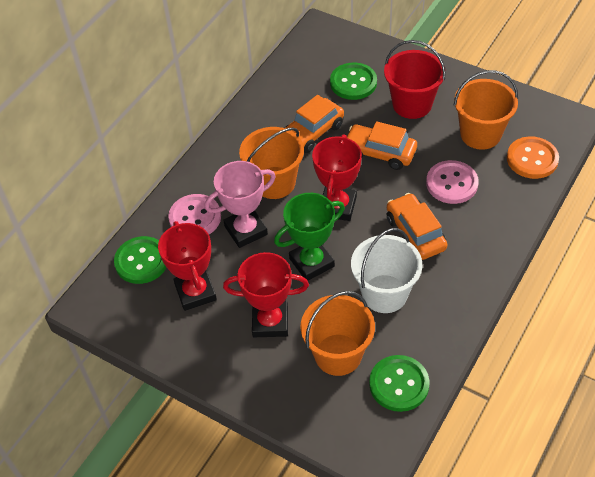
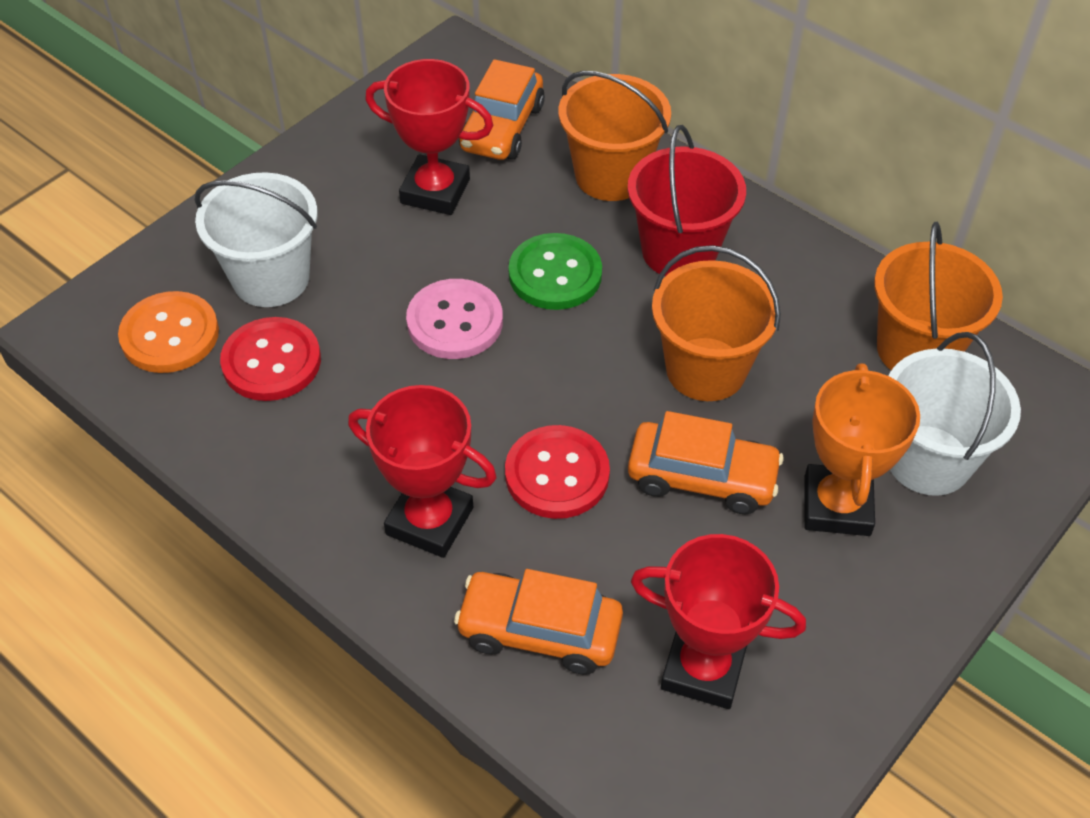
green button: 3 -> 1
green trophy: 1 -> 0
orange trophy: 0 -> 1
pink button: 2 -> 1
pink trophy: 1 -> 0
red button: 0 -> 2
white bucket: 1 -> 2

